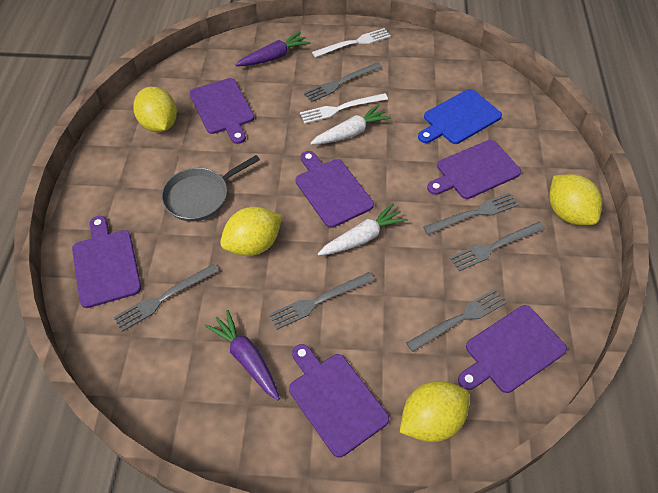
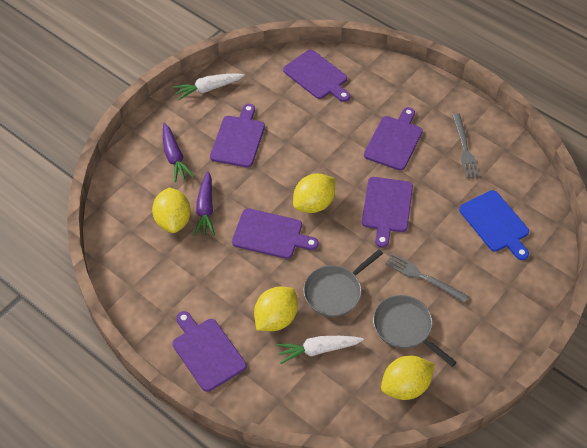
grey fork: 6 -> 2
grey pan: 1 -> 2
white fork: 2 -> 0

